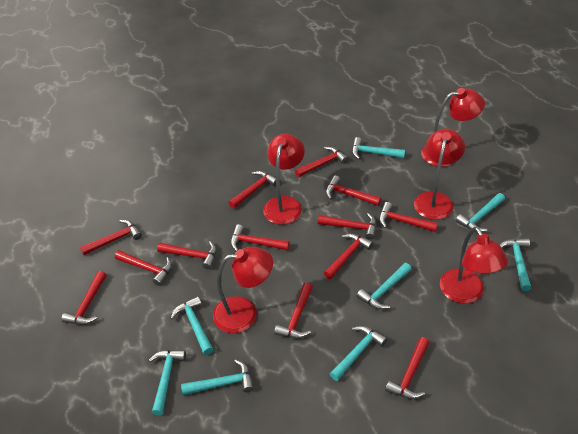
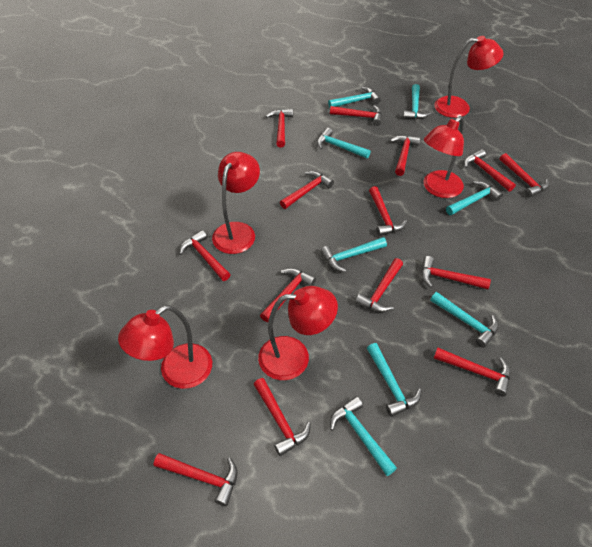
red hammer: 13 -> 14

